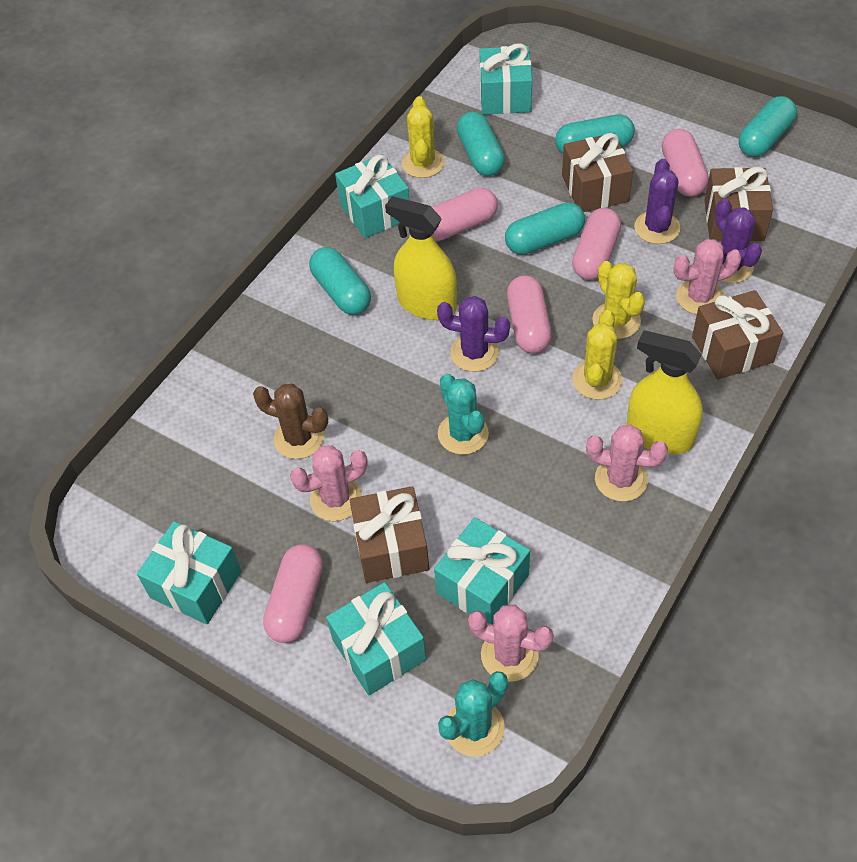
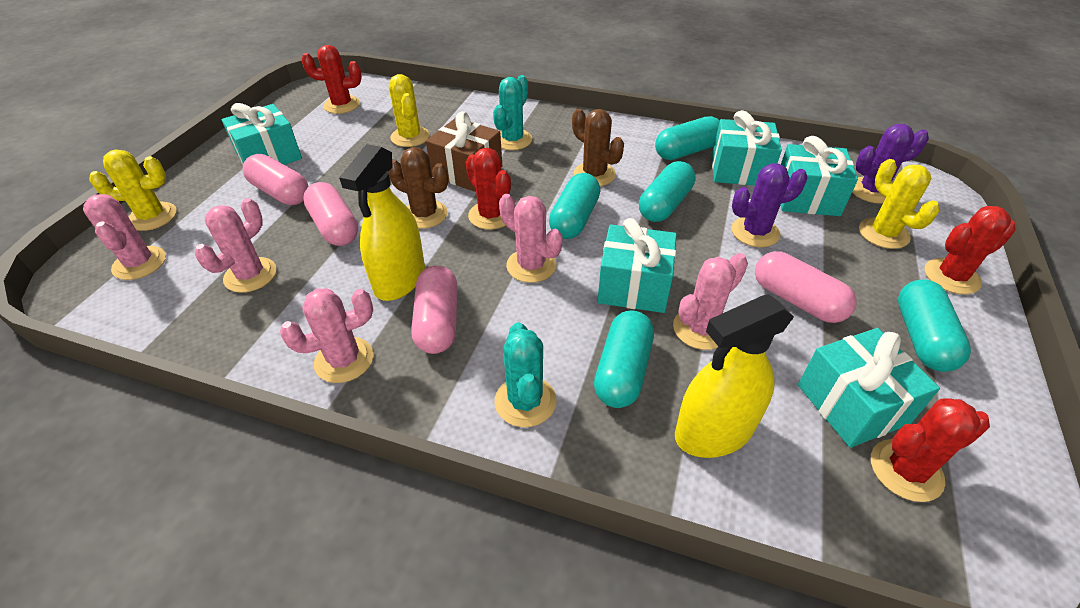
brown cactus: 1 -> 2
brown gift: 4 -> 1
pink cactus: 4 -> 5
pink capsule: 5 -> 4
purple cactus: 3 -> 2
red cactus: 0 -> 4

